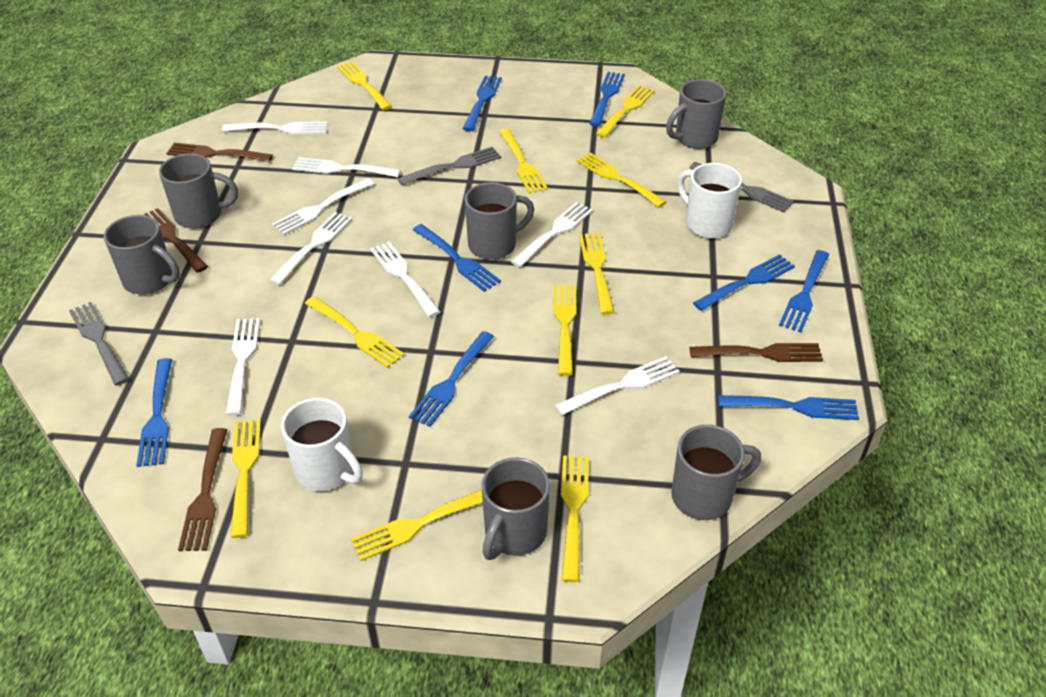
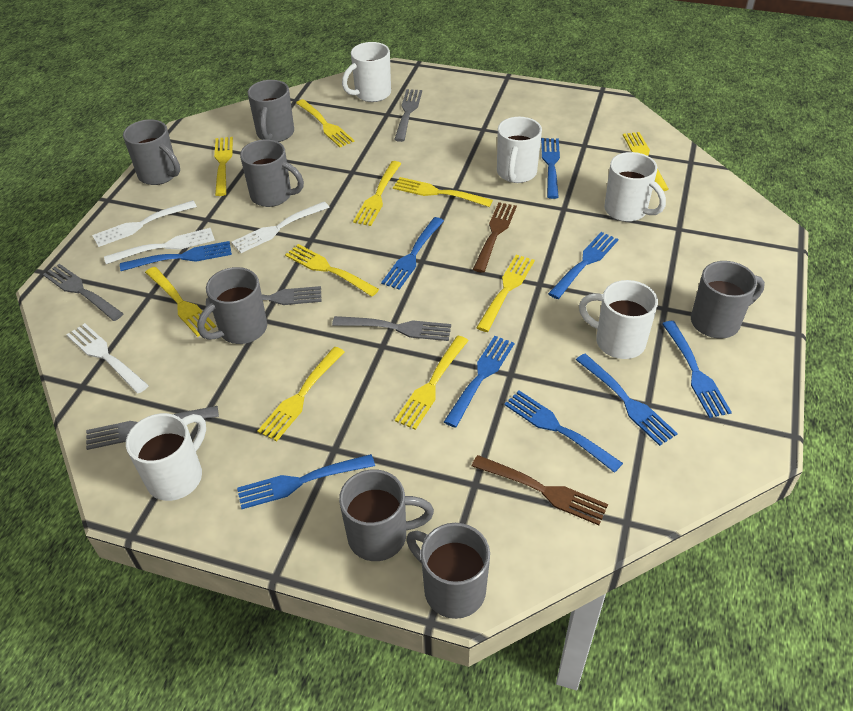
blue fork: 8 -> 9
brown fork: 4 -> 2
grey fork: 3 -> 5
grey mug: 6 -> 7
white fork: 8 -> 4
white mug: 2 -> 5

